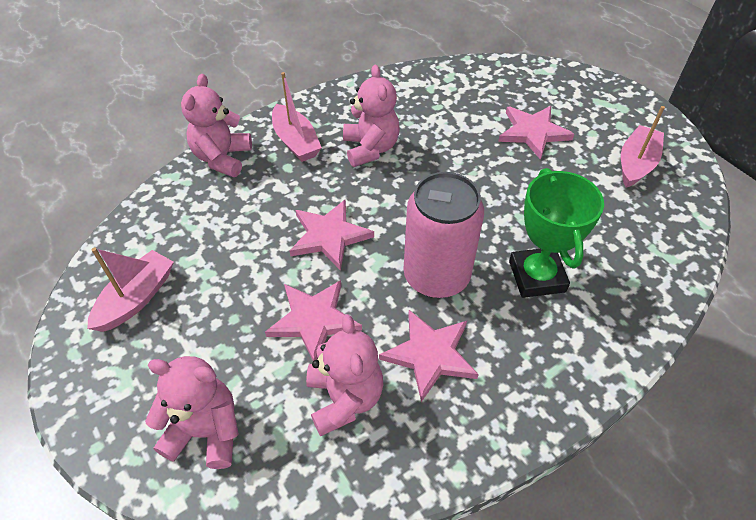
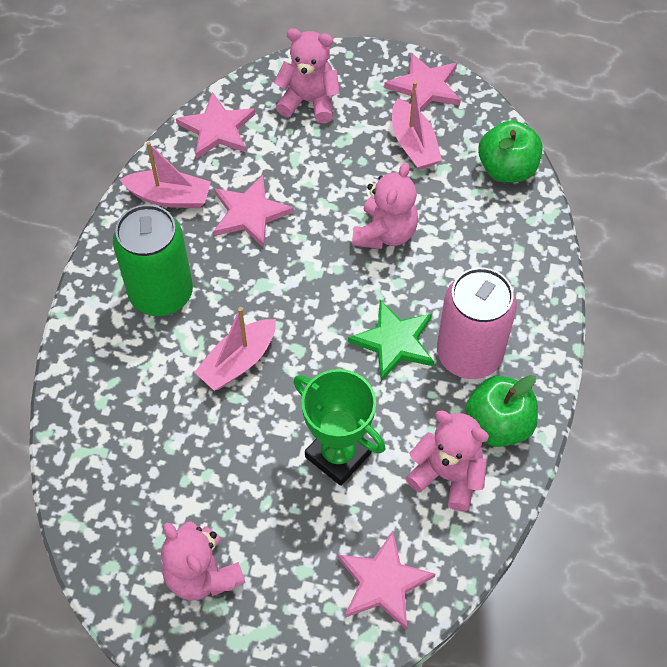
green apple: 0 -> 2
green can: 0 -> 1
green star: 0 -> 1

